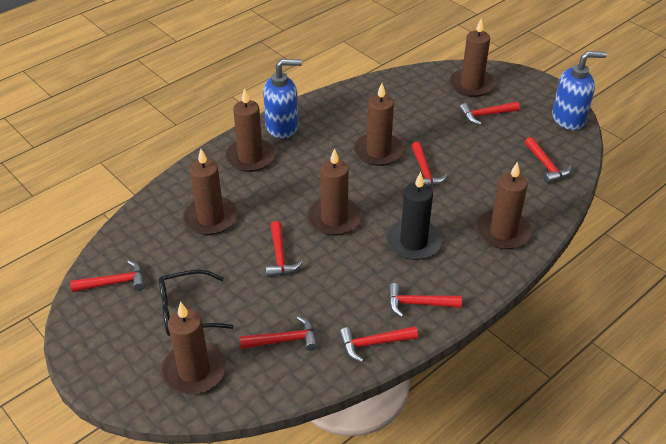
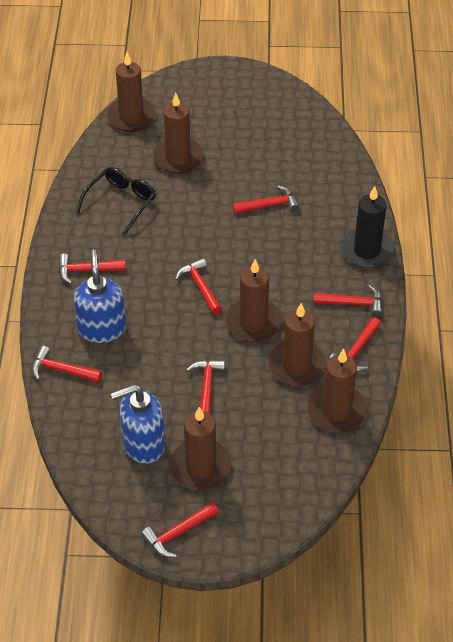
brown candle: 7 -> 6

